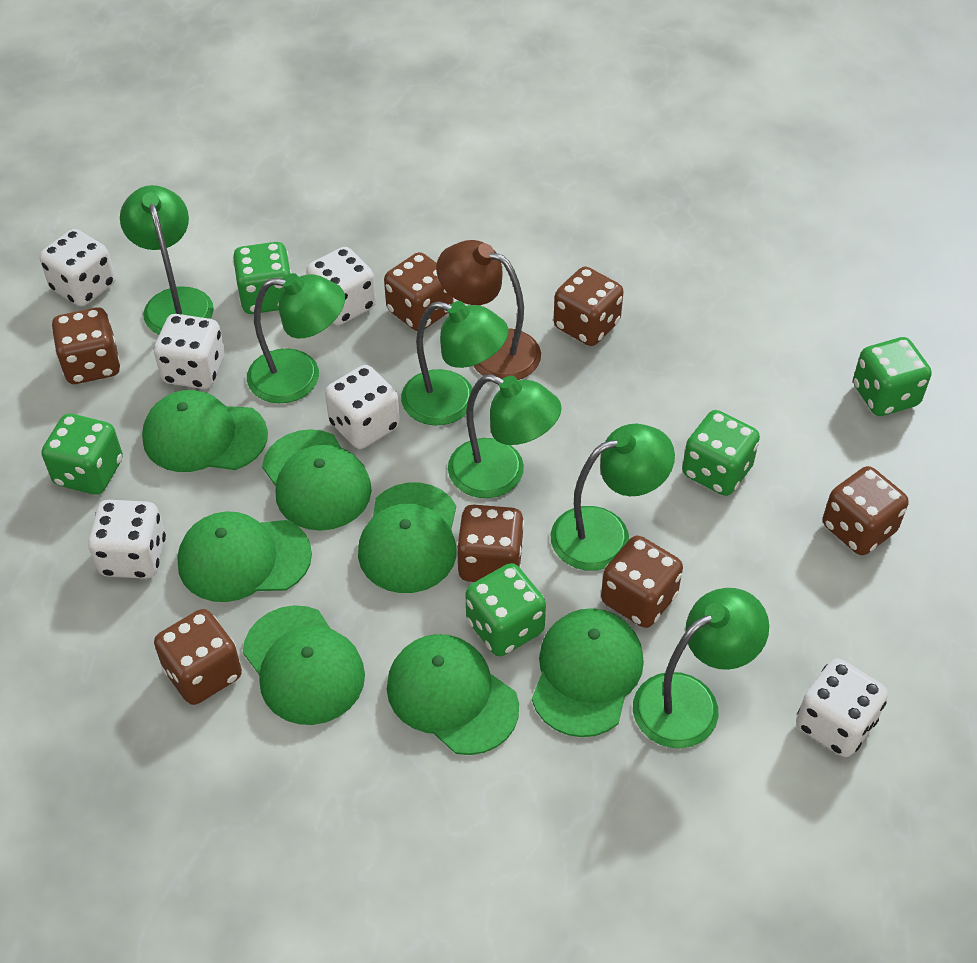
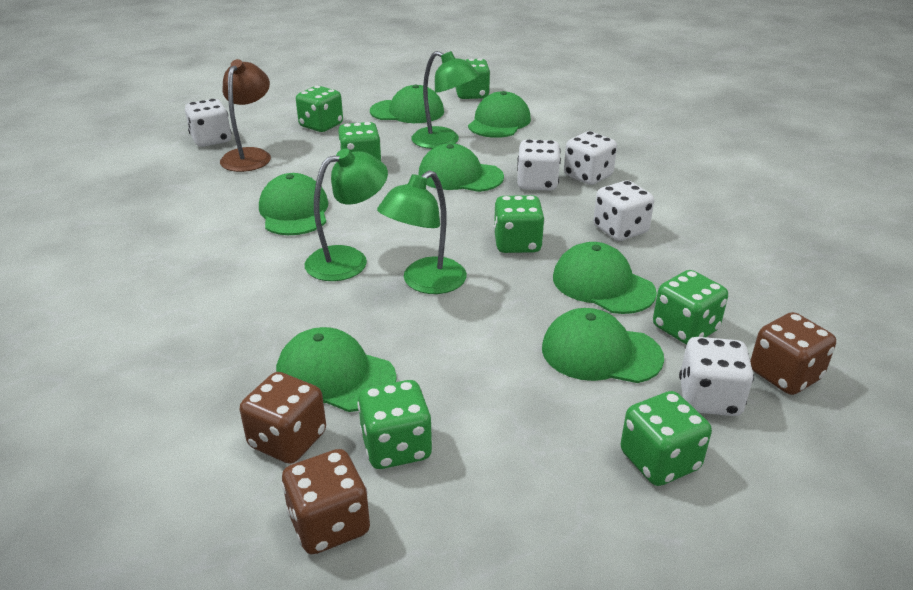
brown dice: 7 -> 3
green dice: 5 -> 7
green lamp: 6 -> 3
white dice: 6 -> 5

